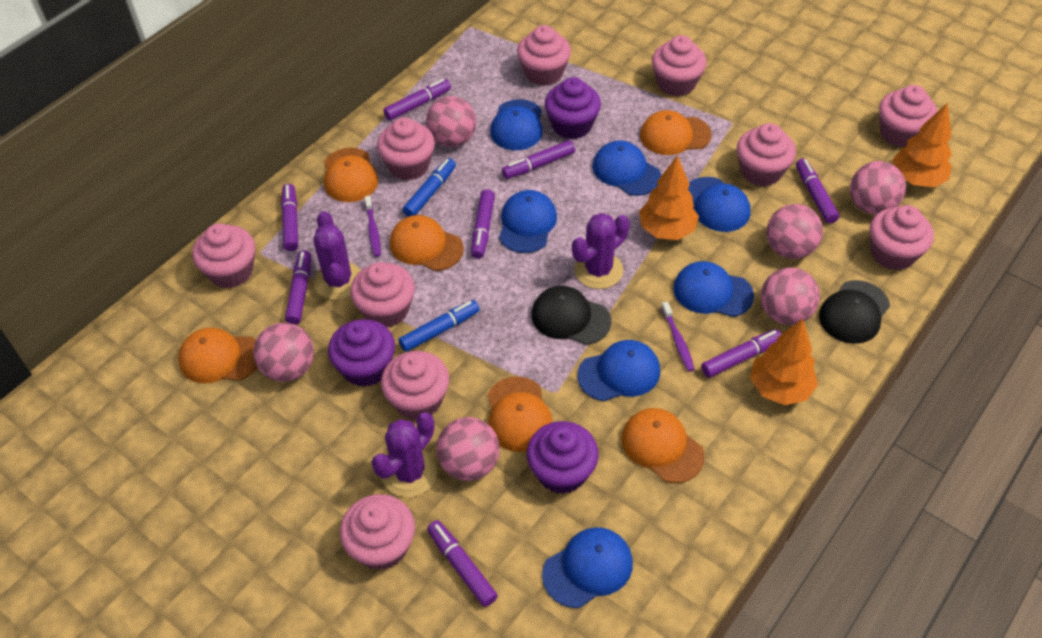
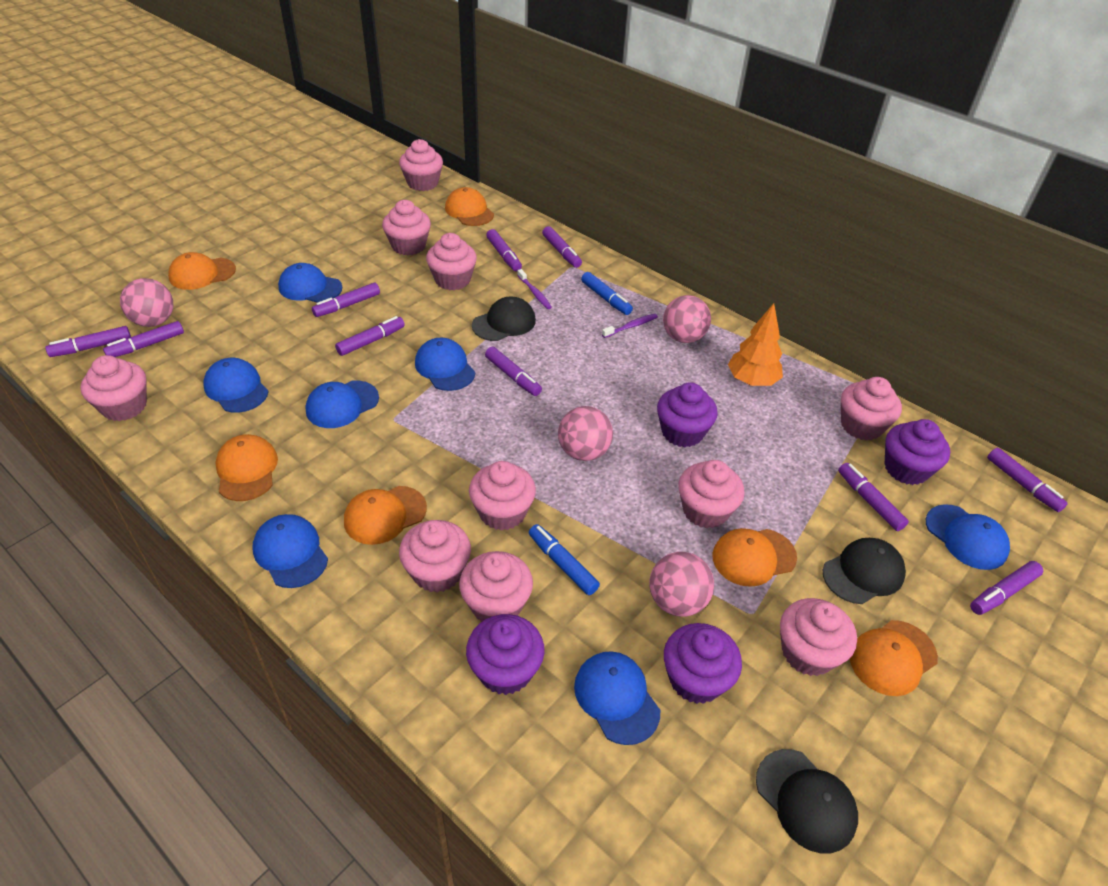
black cap: 2 -> 3
orange tree: 3 -> 1
pink ball: 6 -> 4
purple cactus: 3 -> 0
purple cupcake: 3 -> 4
purple marker: 8 -> 10

